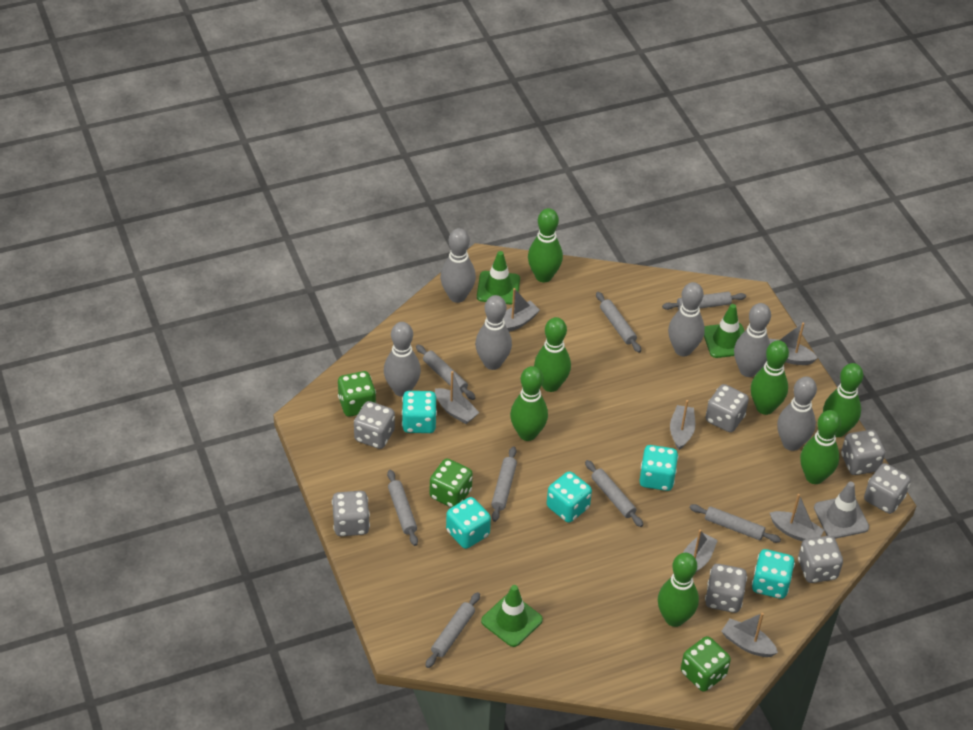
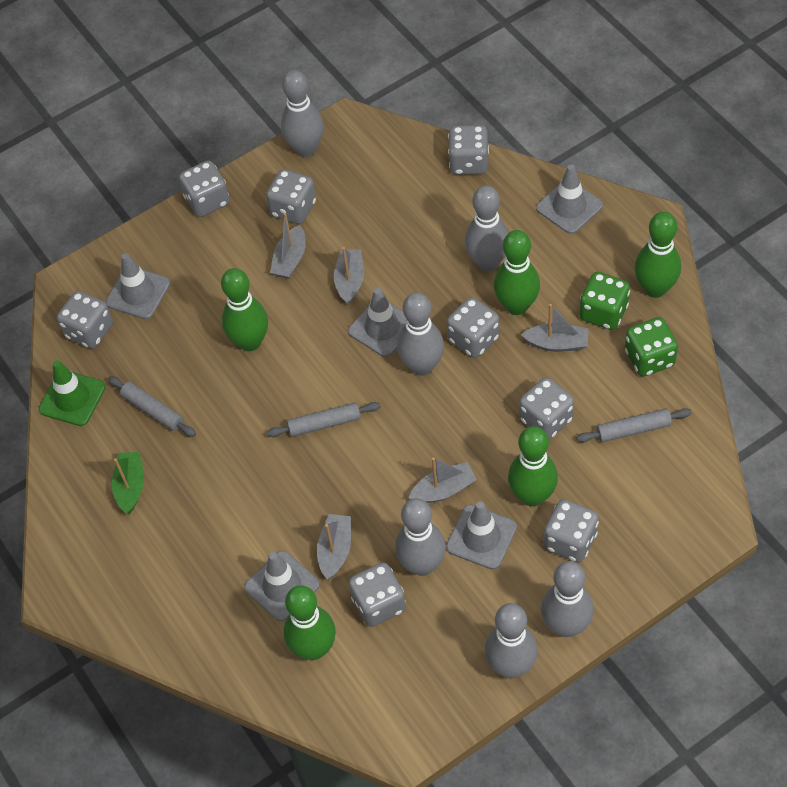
green boat: 0 -> 1
green bowling pin: 7 -> 5
green dice: 3 -> 2
green traffic cone: 3 -> 1
grey boat: 7 -> 5
grey dice: 7 -> 8
grey rolling pin: 8 -> 3
grey traffic cone: 1 -> 5
turquoise dice: 5 -> 0

